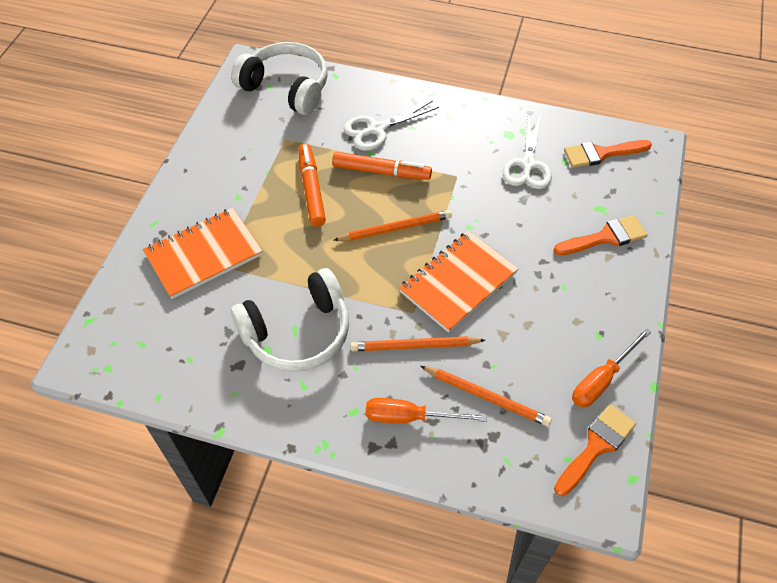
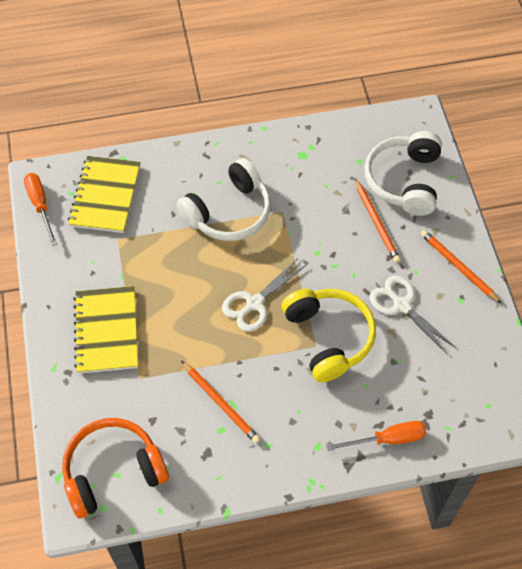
orange brush: 3 -> 0
orange headphones: 0 -> 1
orange marker: 2 -> 0
orange notebook: 2 -> 0
yellow headphones: 0 -> 1
yellow notebook: 0 -> 2

